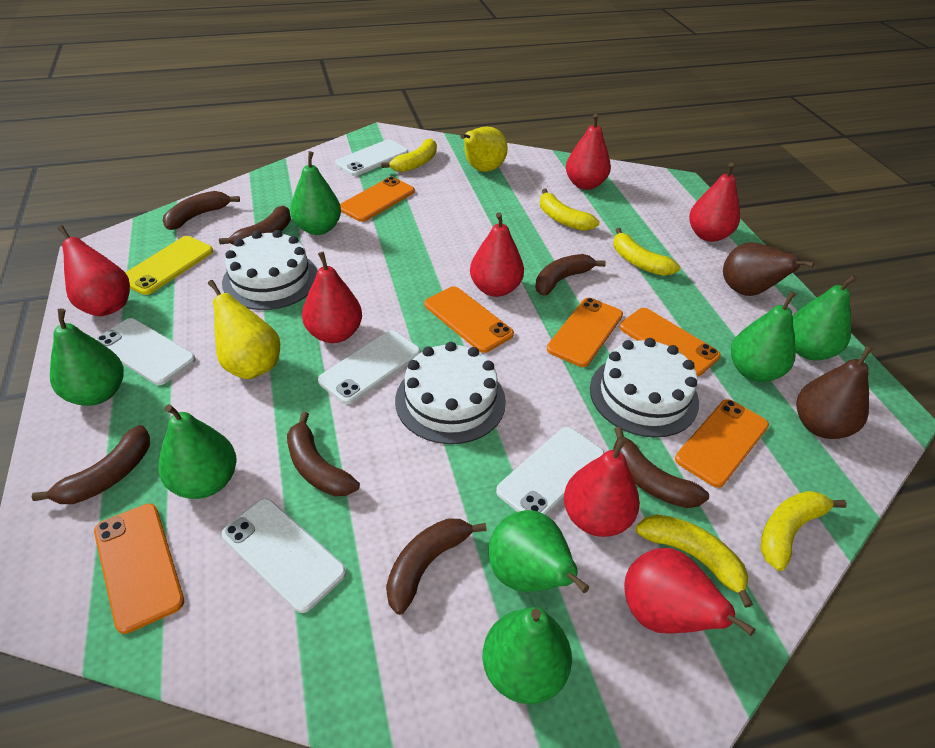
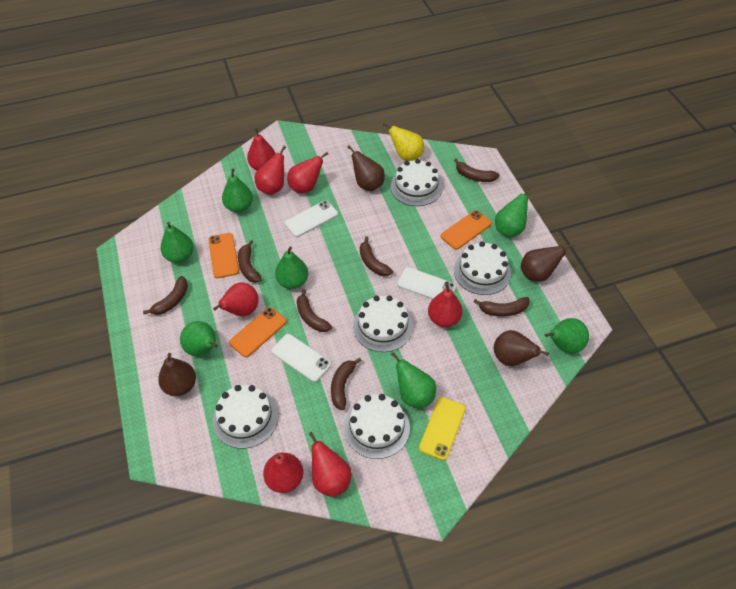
brown pear: 2 -> 4
orange phone: 6 -> 3
white cake: 3 -> 5
white phone: 5 -> 3
yellow banana: 5 -> 0
yellow pear: 2 -> 1

